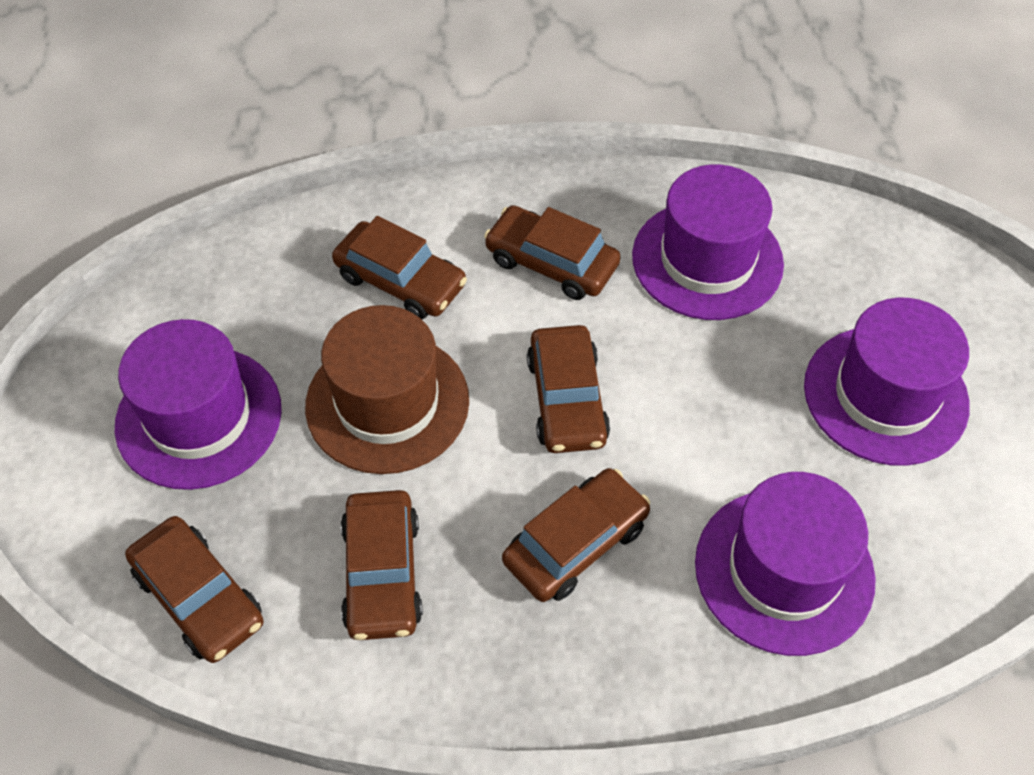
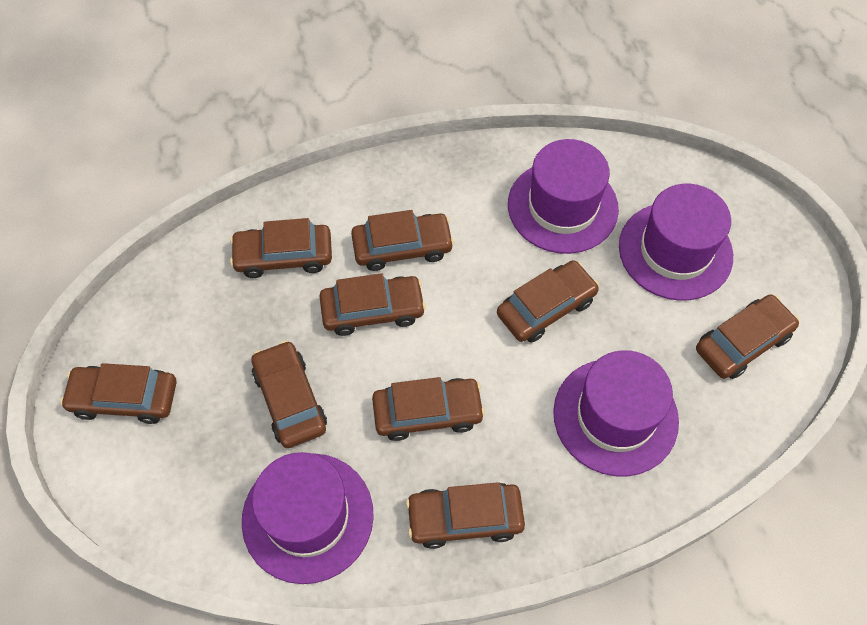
brown car: 6 -> 9
brown hat: 1 -> 0

